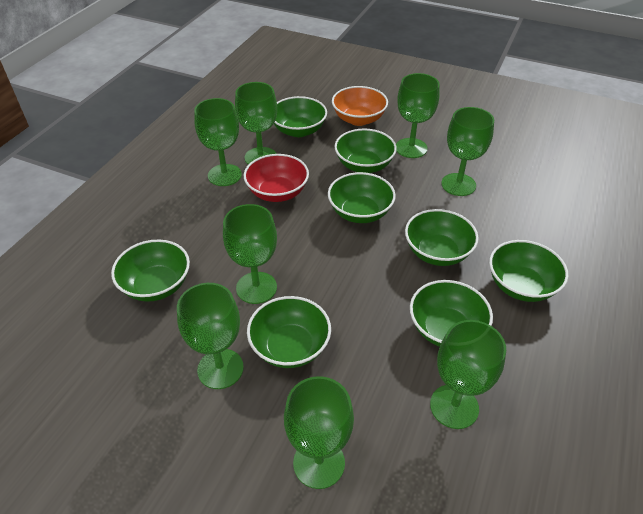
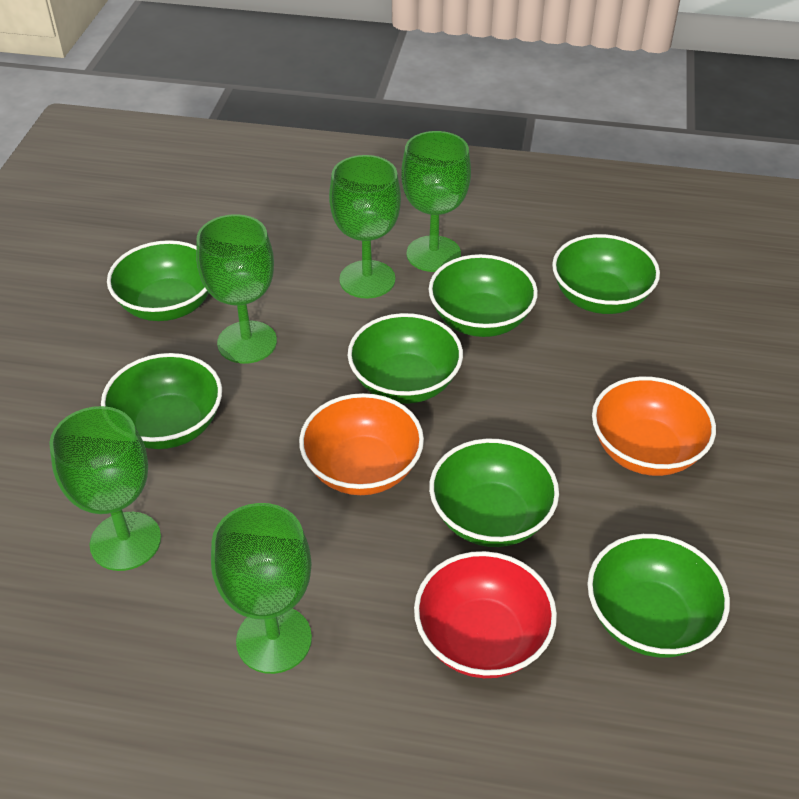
green bowl: 8 -> 7
green goblet: 8 -> 5
orange bowl: 1 -> 2

